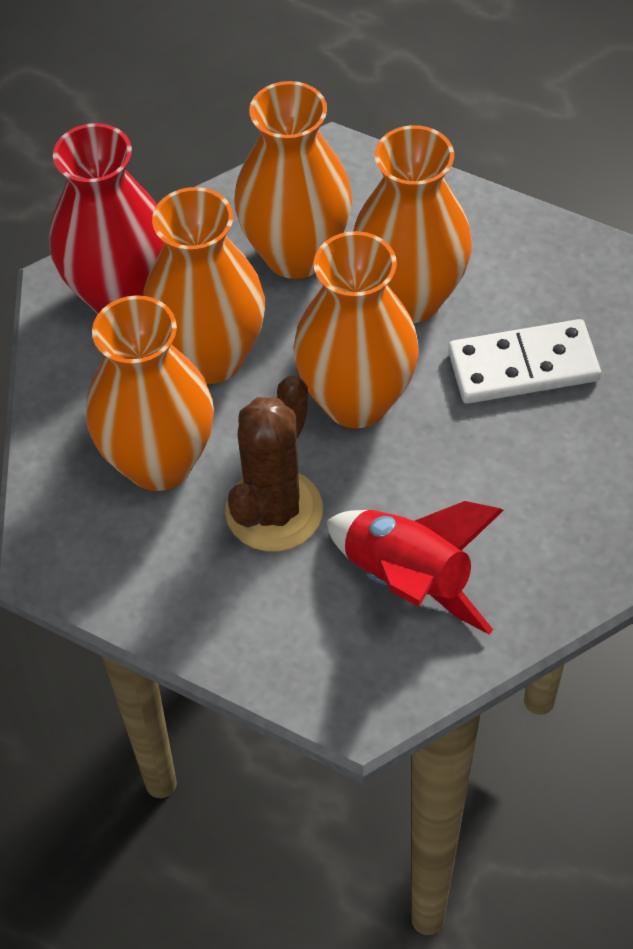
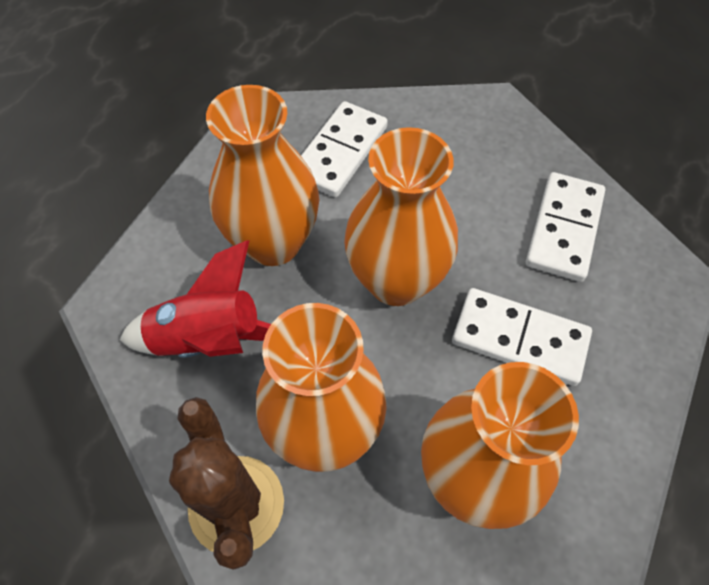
orange vase: 5 -> 4
red vase: 1 -> 0
white domino: 1 -> 3

